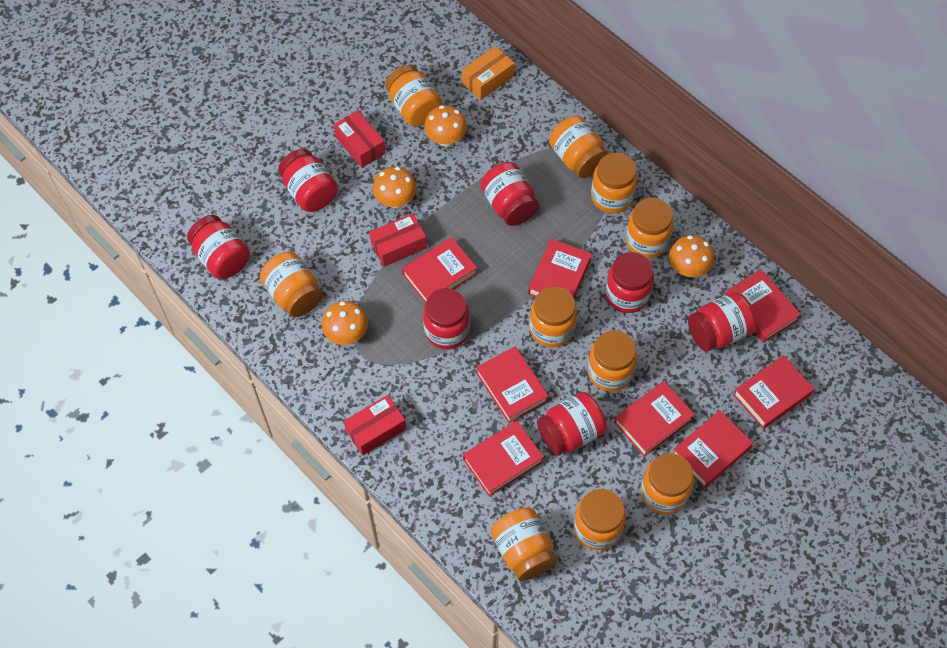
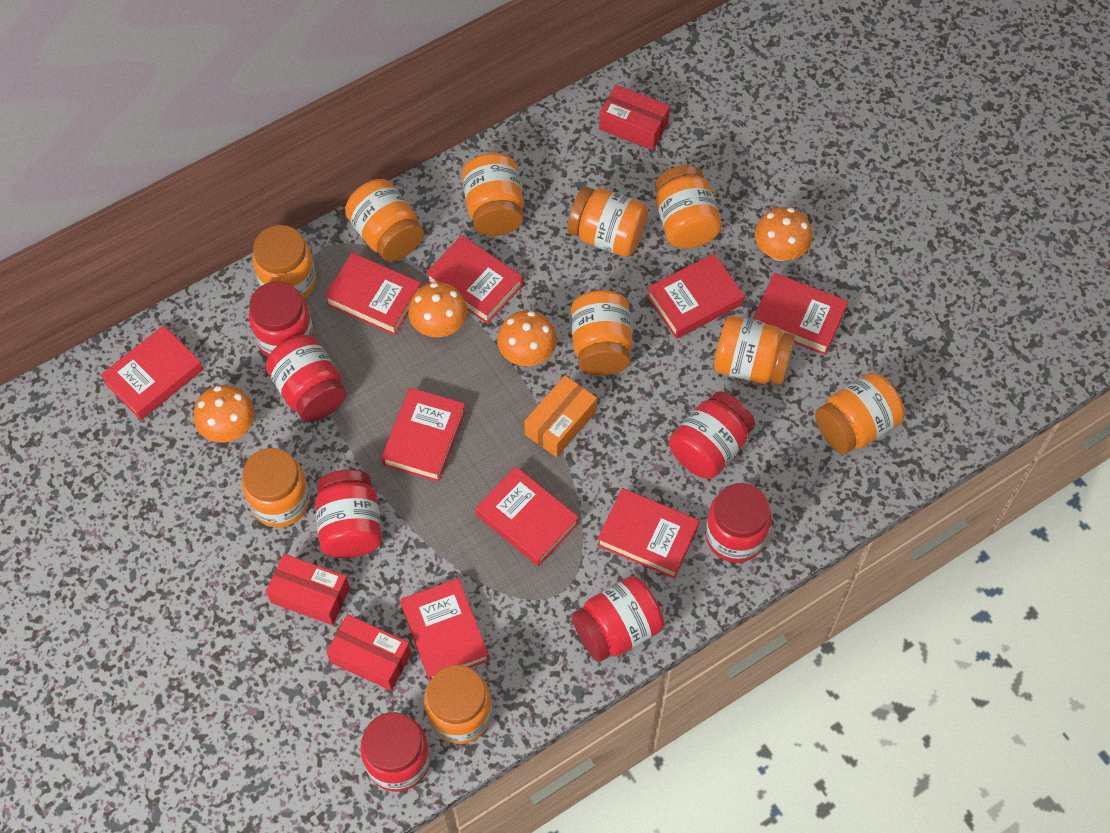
red book: 8 -> 9

